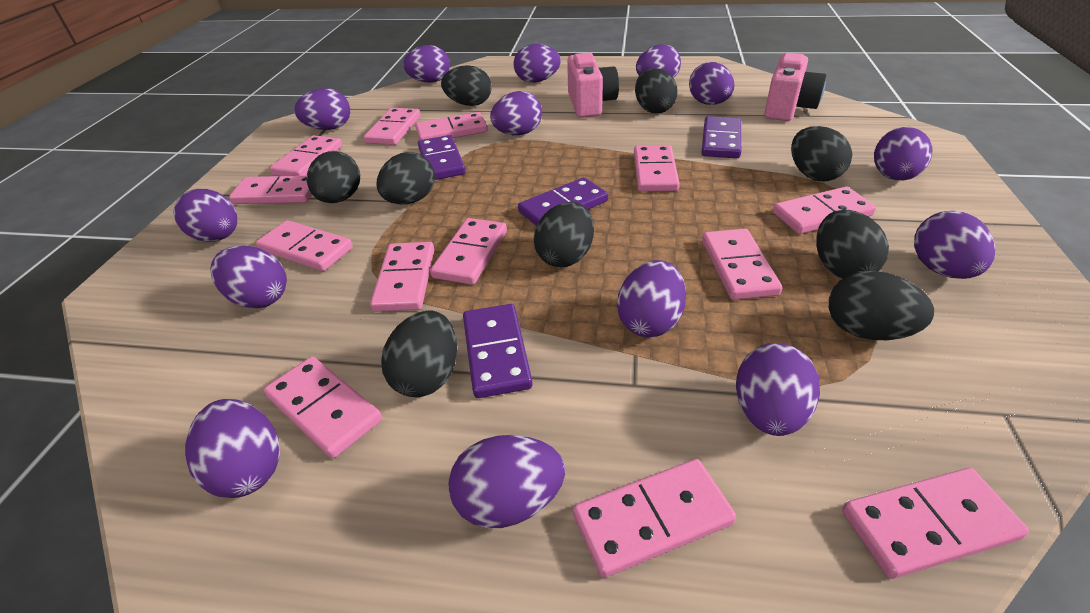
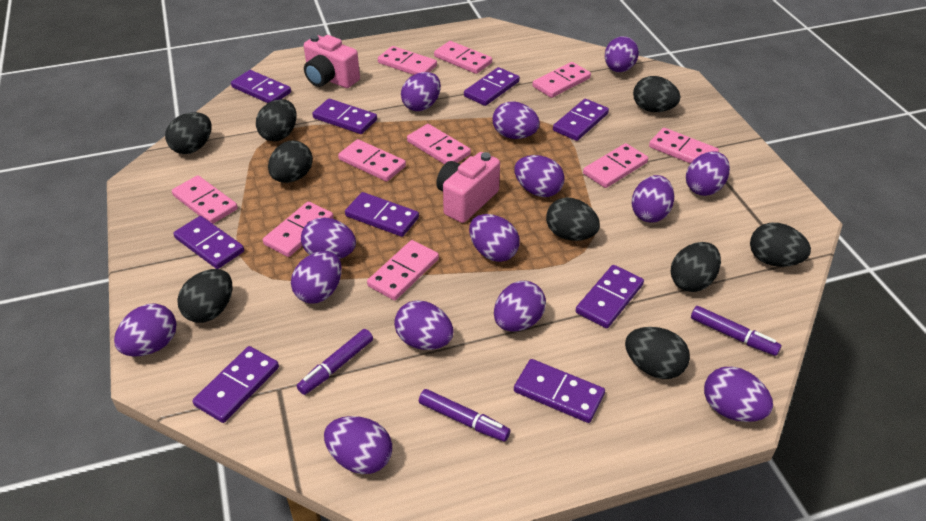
pink domino: 13 -> 10
purple domino: 4 -> 9
purple marker: 0 -> 3

